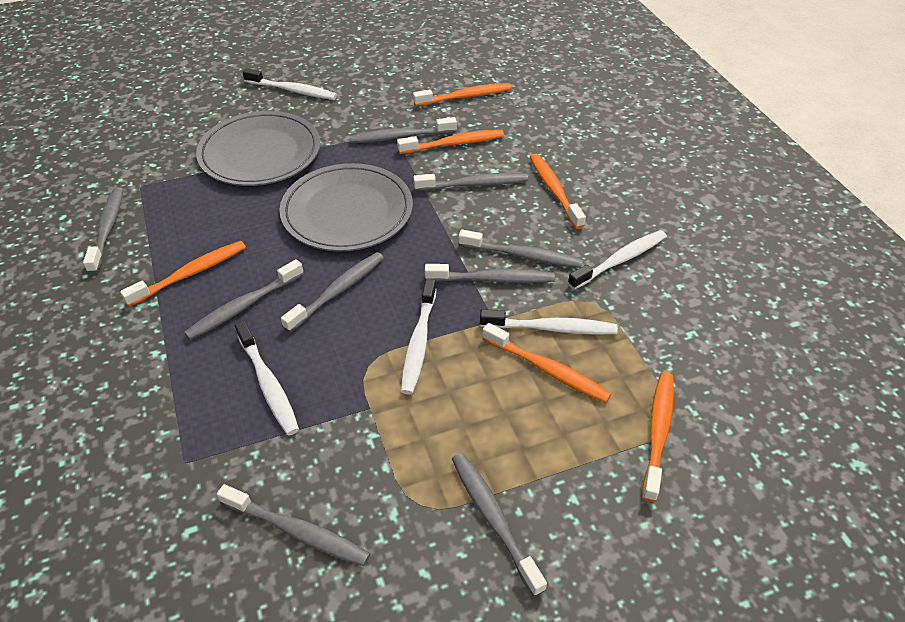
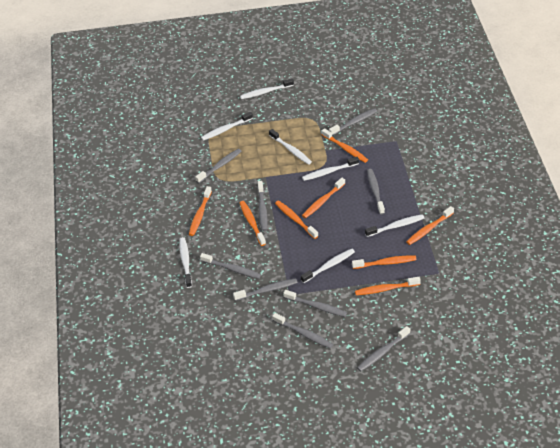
grey plate: 2 -> 0
orange toothbrush: 6 -> 8
white toothbrush: 5 -> 7

